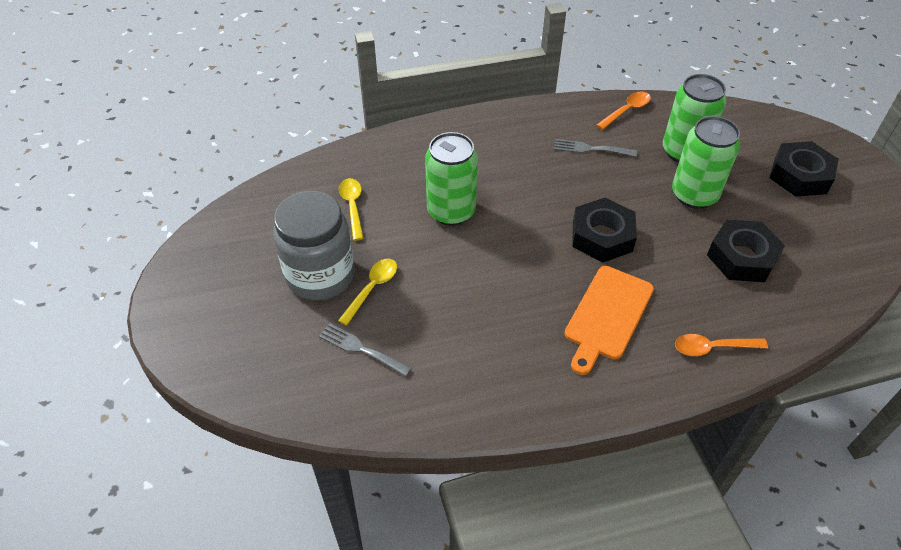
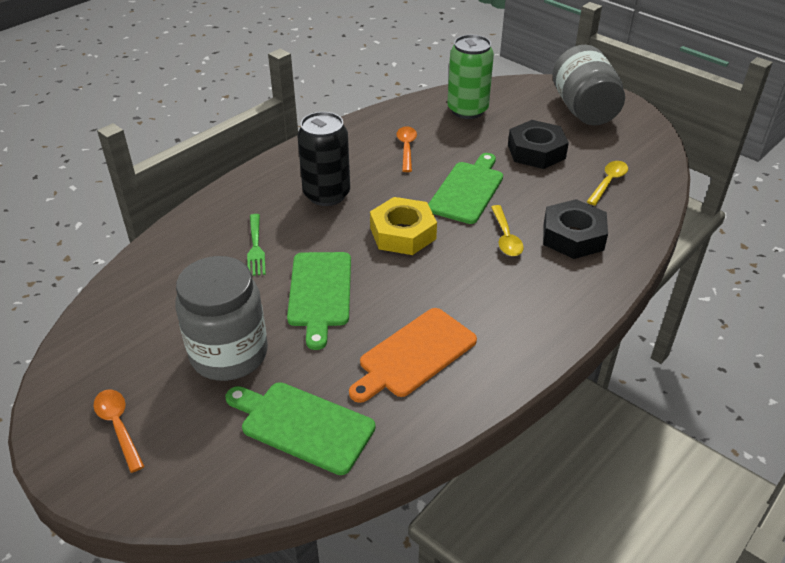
black can: 0 -> 1
black nut: 3 -> 2
green can: 3 -> 1
green cutting board: 0 -> 3
green fork: 0 -> 1
grey fork: 2 -> 0
grey jar: 1 -> 2
yellow nut: 0 -> 1

